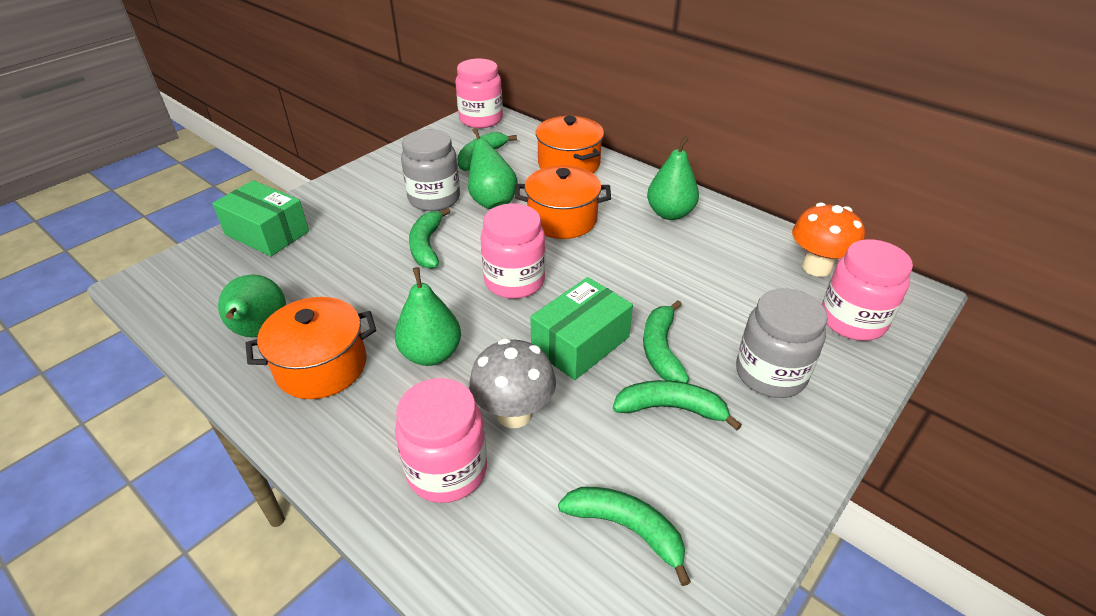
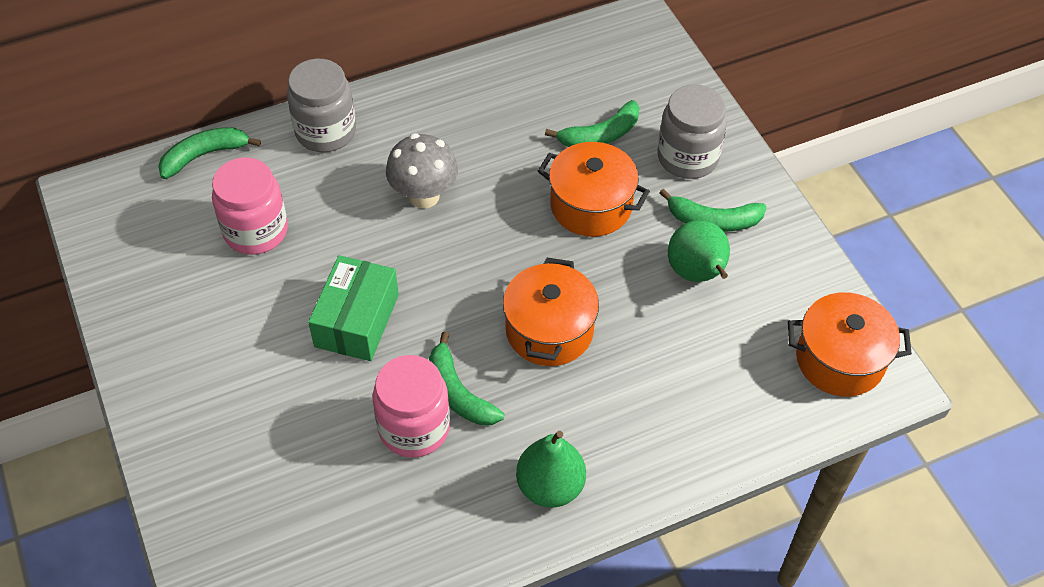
green banana: 5 -> 4
green box: 2 -> 1
green pear: 4 -> 2
orange mushroom: 1 -> 0
pink jar: 4 -> 2

